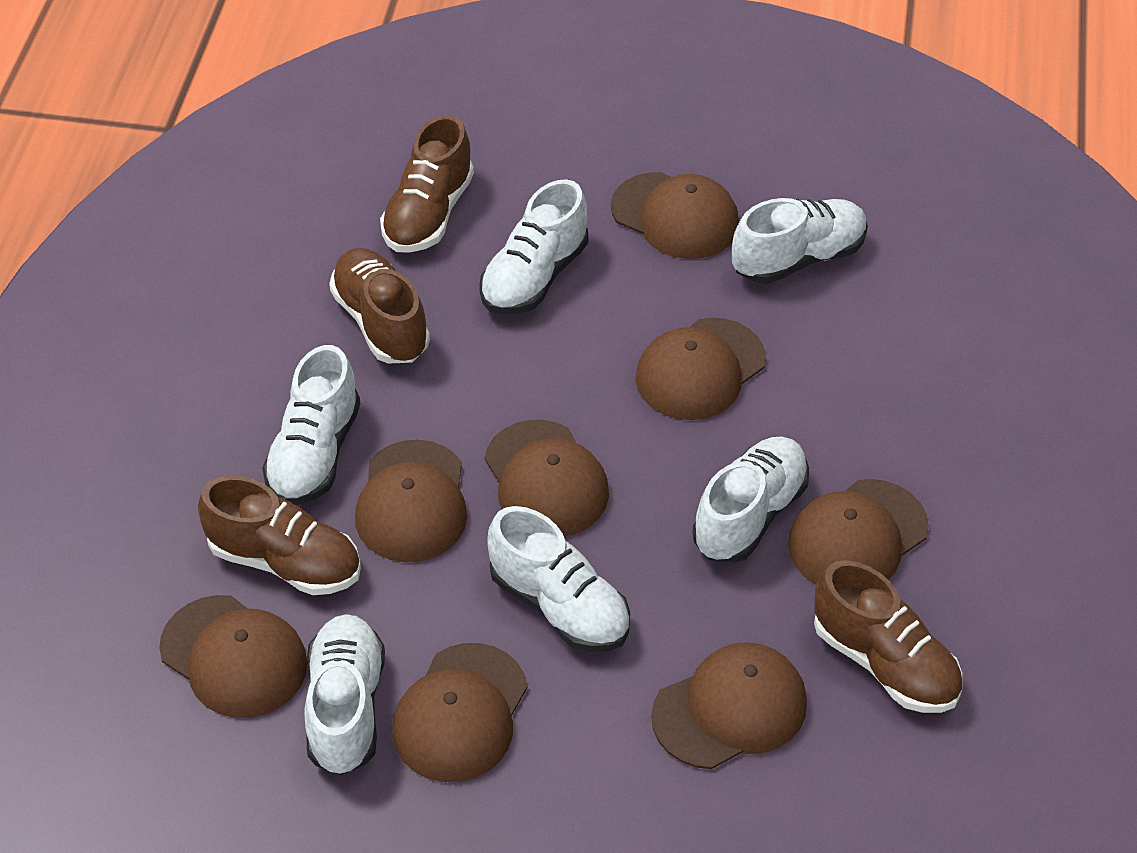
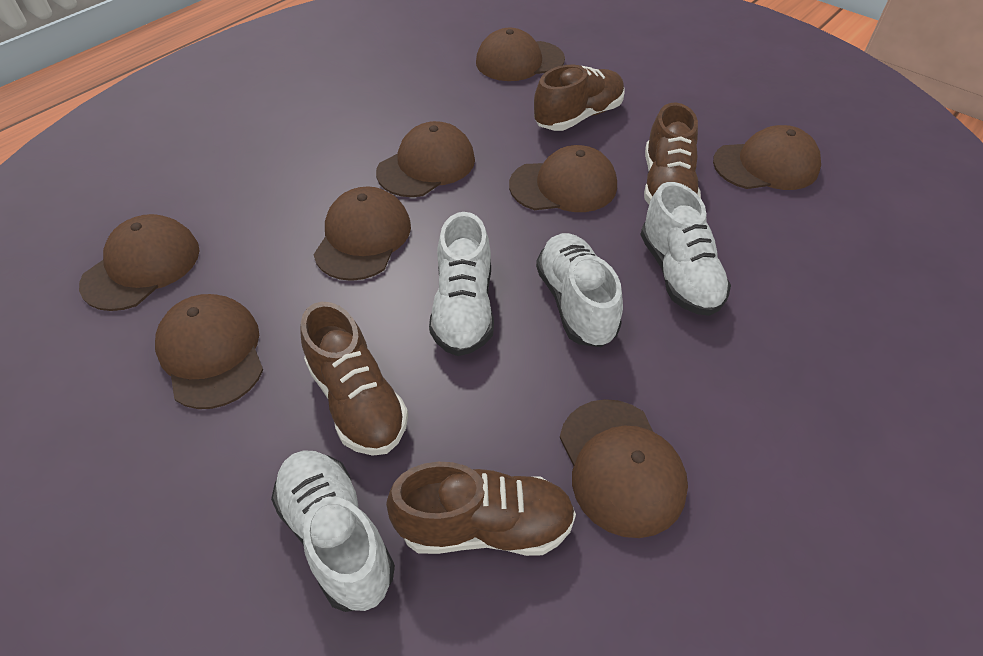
white shoe: 6 -> 4

